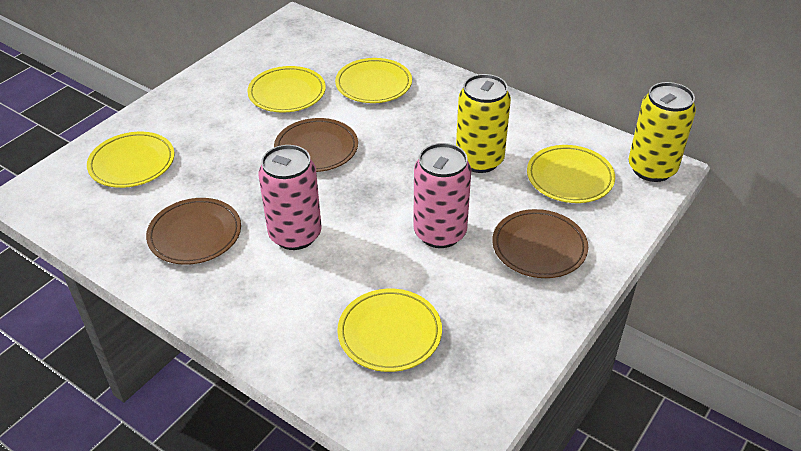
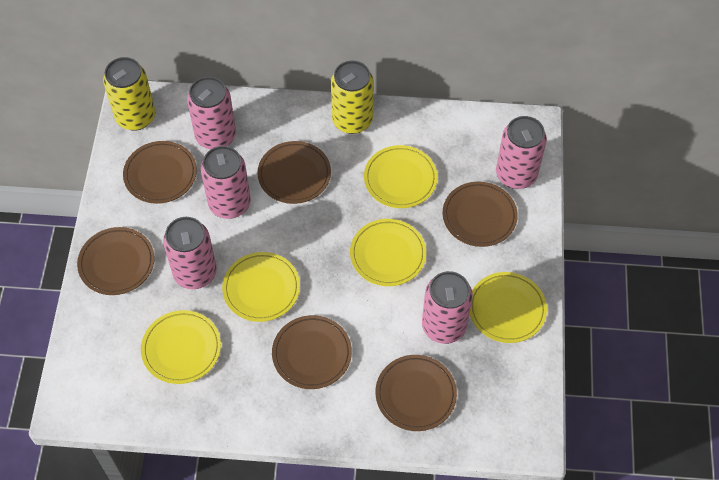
brown plate: 3 -> 6
pink can: 2 -> 5

